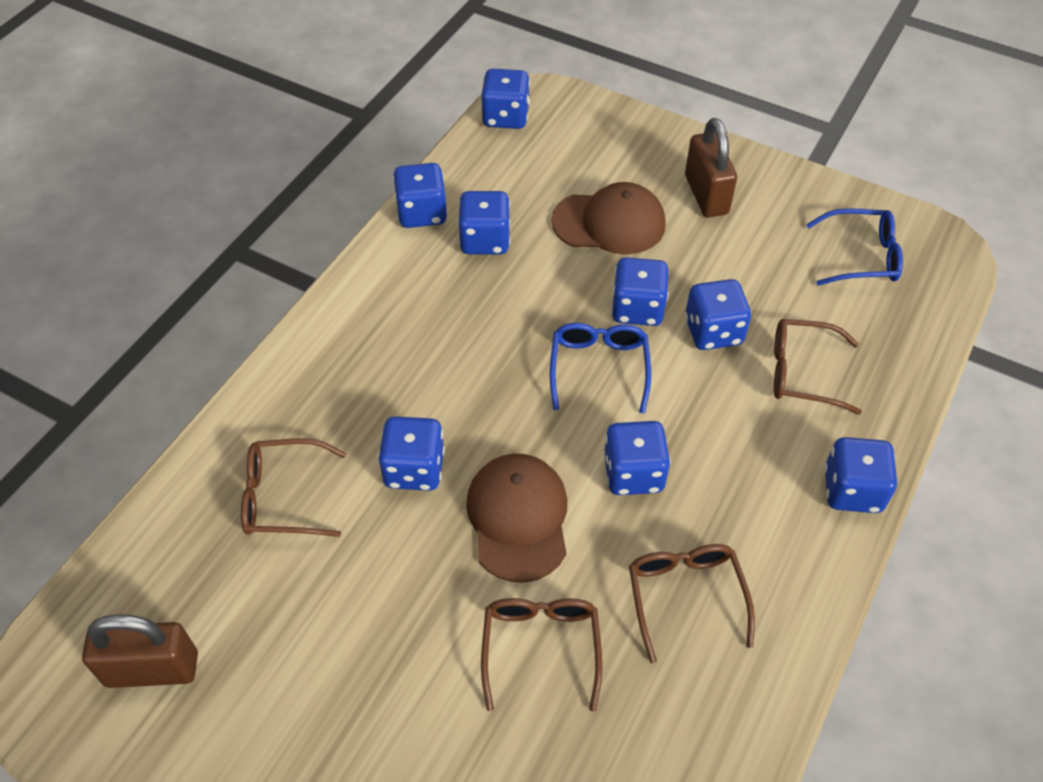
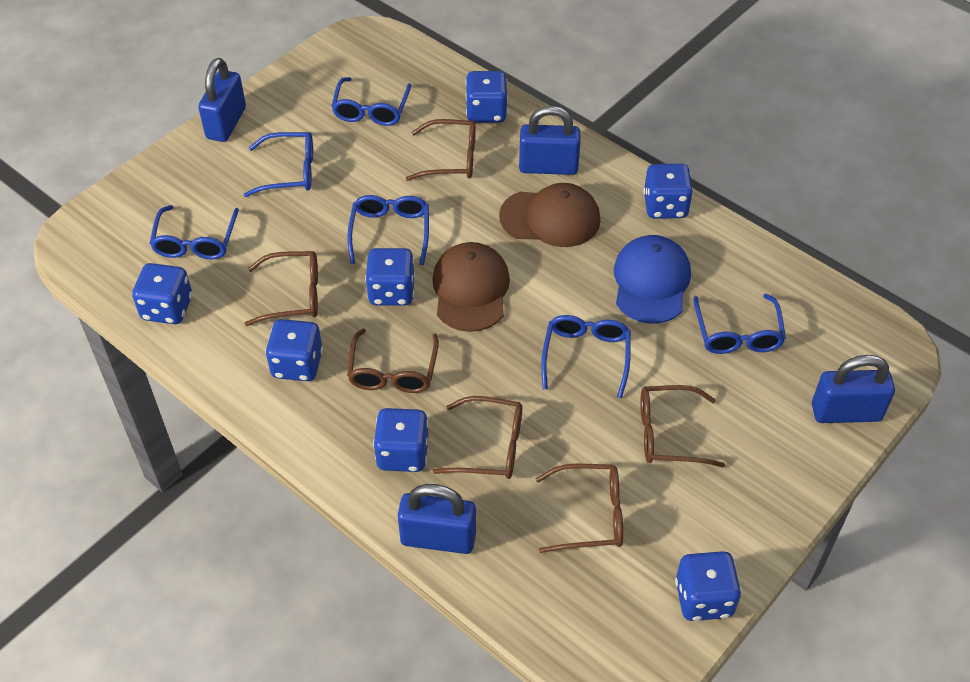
blue cap: 0 -> 1
blue dice: 8 -> 7
blue glasses: 2 -> 6
blue padlock: 0 -> 4
brown glasses: 4 -> 6
brown padlock: 2 -> 0

